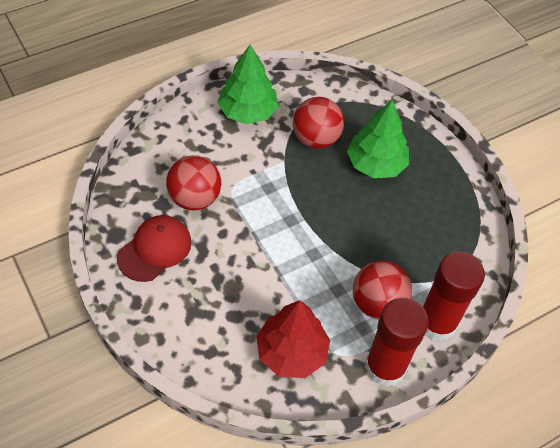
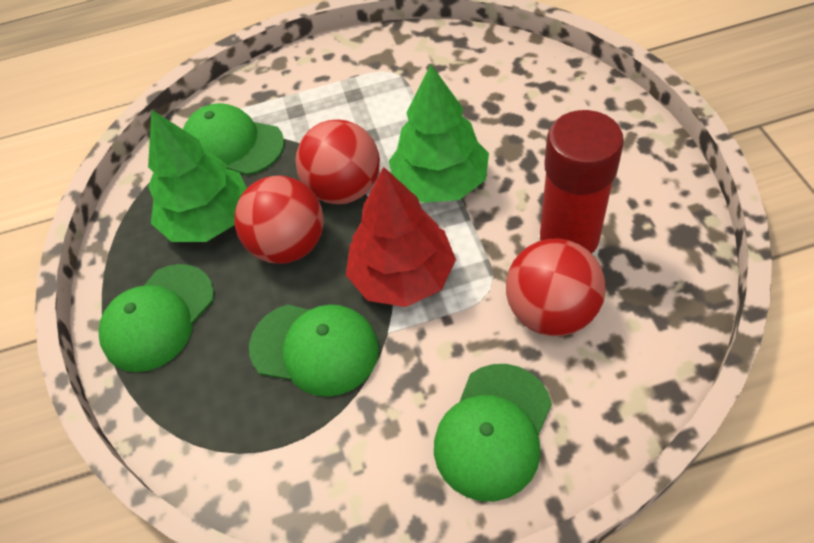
green cap: 0 -> 4
red cap: 1 -> 0
red glue stick: 2 -> 1

